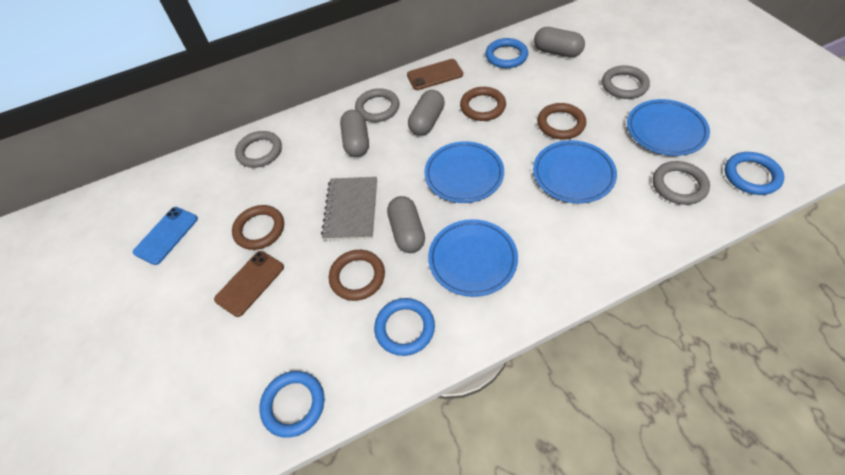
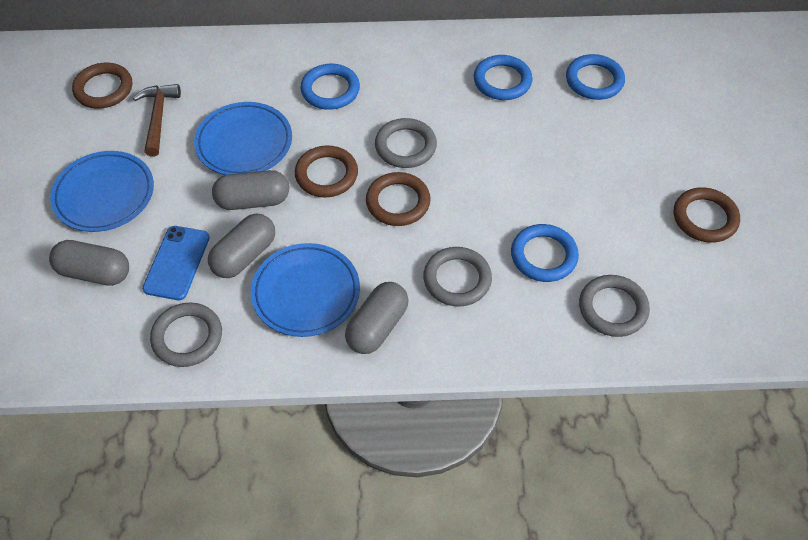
blue plate: 4 -> 3
brown hammer: 0 -> 1
brown phone: 2 -> 0
grey notebook: 1 -> 0

